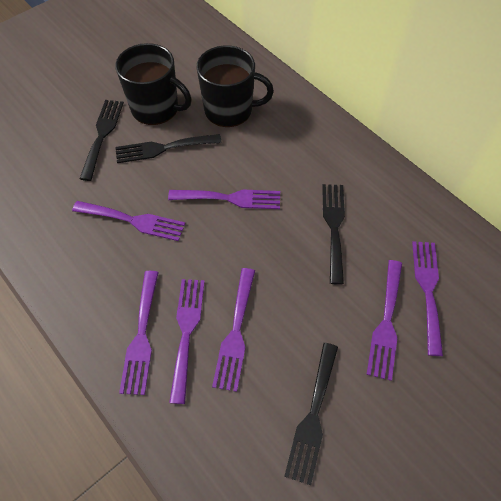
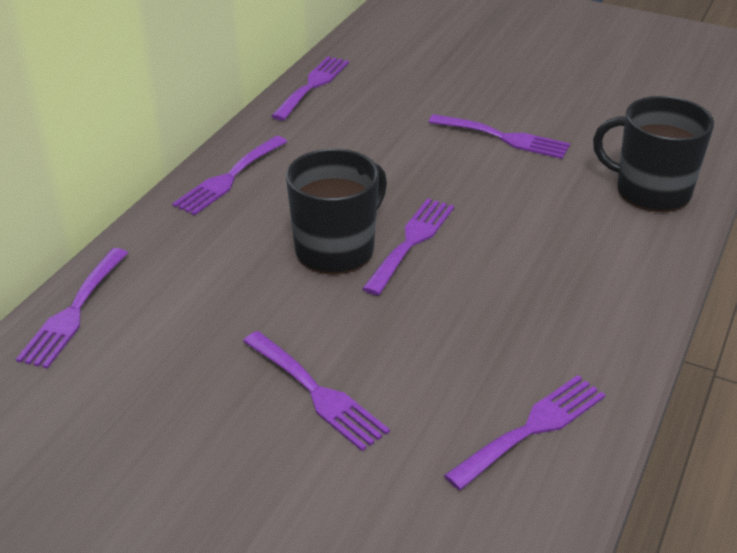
black fork: 4 -> 0

